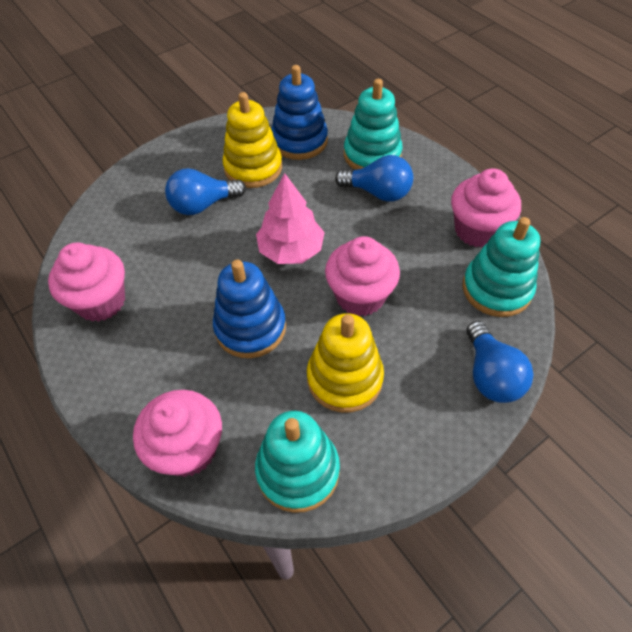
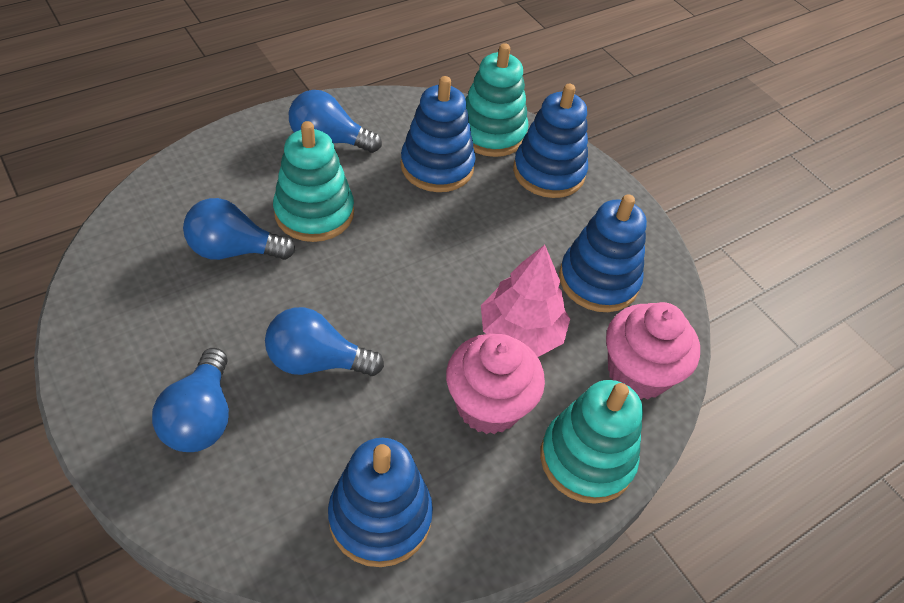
blue light bulb: 3 -> 4
blue stacking toy: 2 -> 4
pink cupcake: 4 -> 2
yellow stacking toy: 2 -> 0

